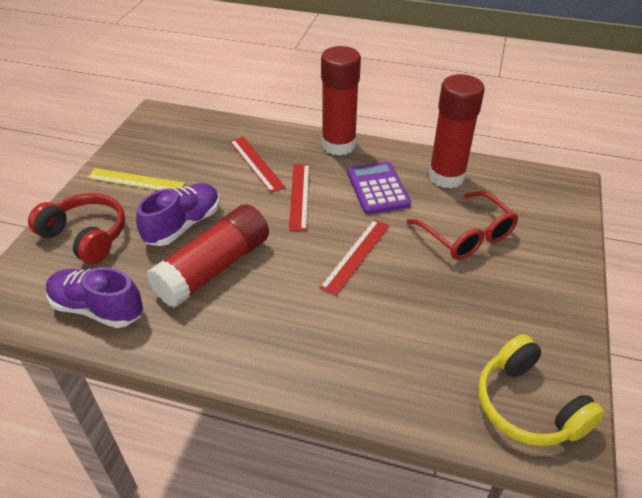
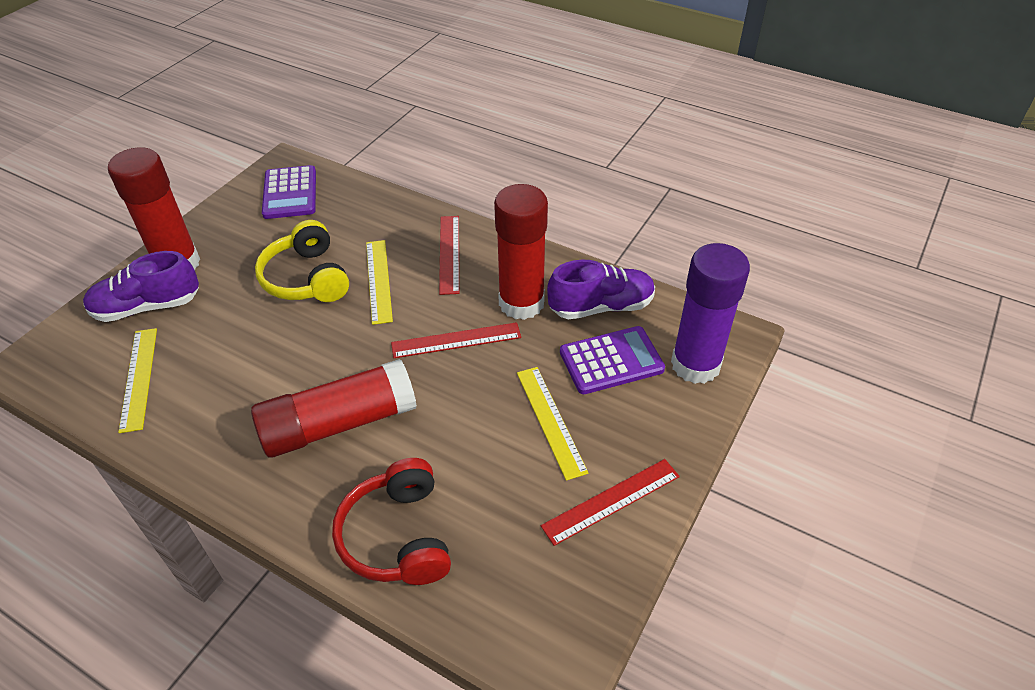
purple calculator: 1 -> 2
purple glue stick: 0 -> 1
red glasses: 1 -> 0
yellow ruler: 1 -> 3

